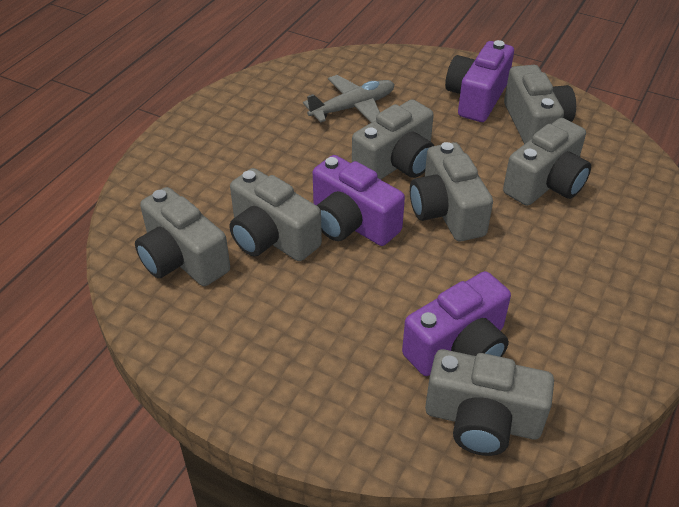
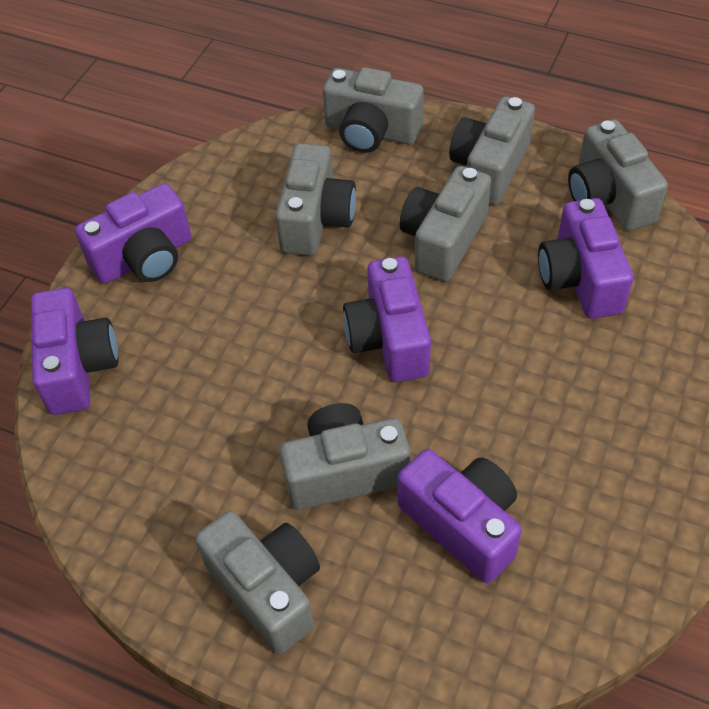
grey plane: 1 -> 0
purple camera: 3 -> 5

